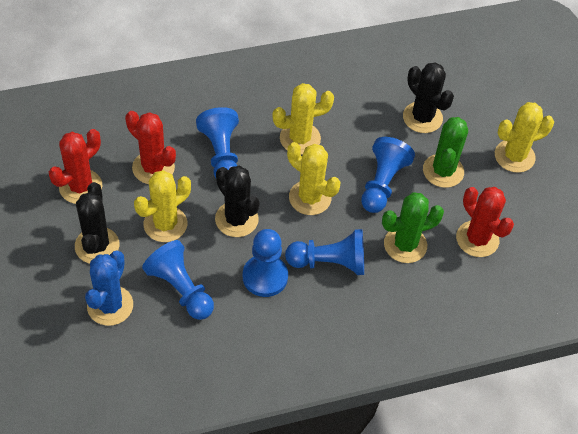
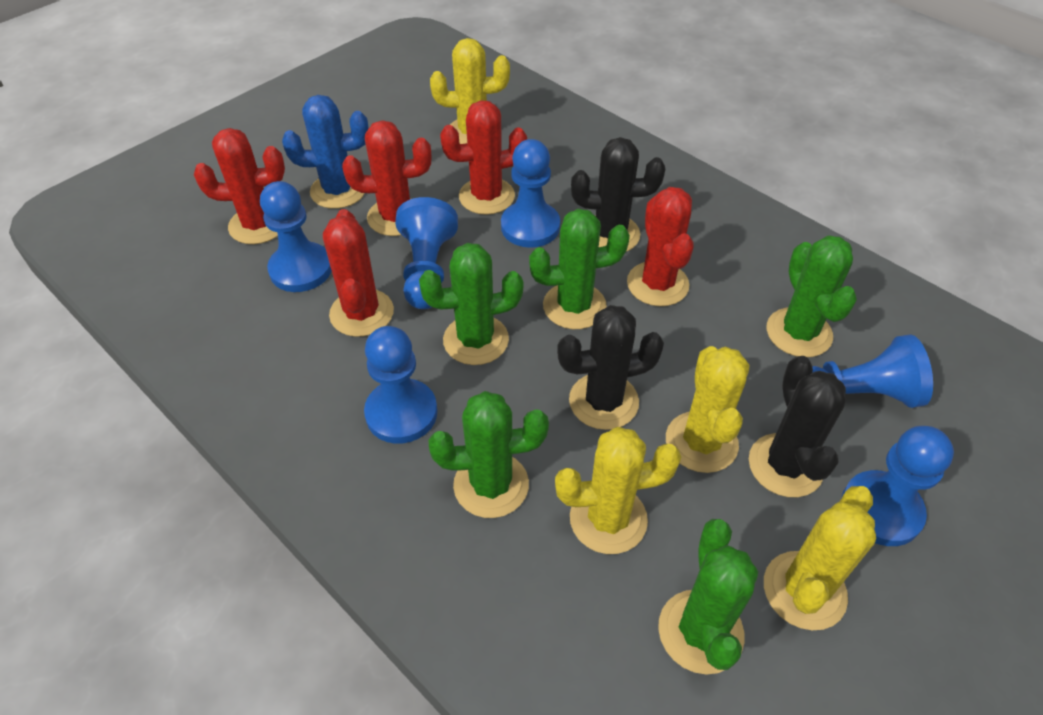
blue pawn: 5 -> 6
green cactus: 2 -> 5
red cactus: 3 -> 5

